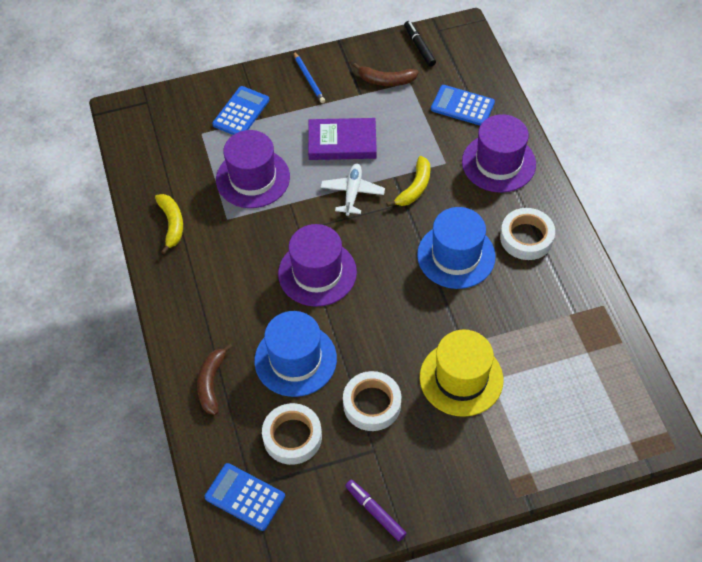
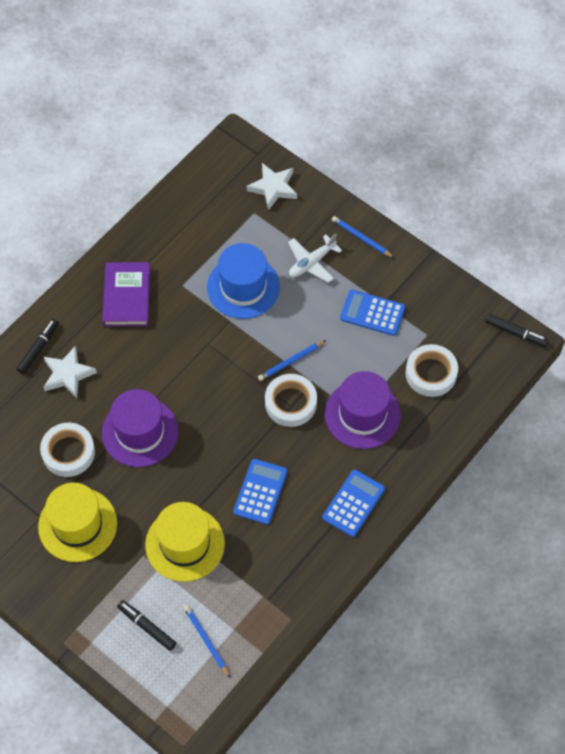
black marker: 1 -> 3
blue hat: 2 -> 1
blue pencil: 1 -> 3
brown banana: 2 -> 0
purple hat: 3 -> 2
purple marker: 1 -> 0
white star: 0 -> 2
yellow banana: 2 -> 0
yellow hat: 1 -> 2

